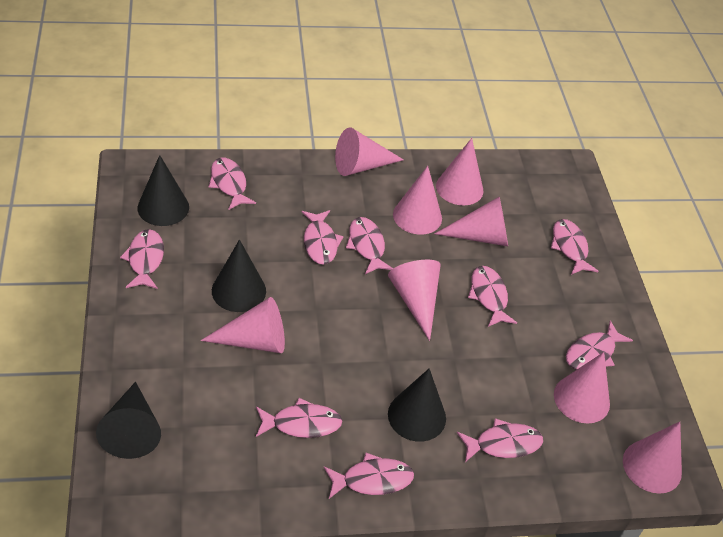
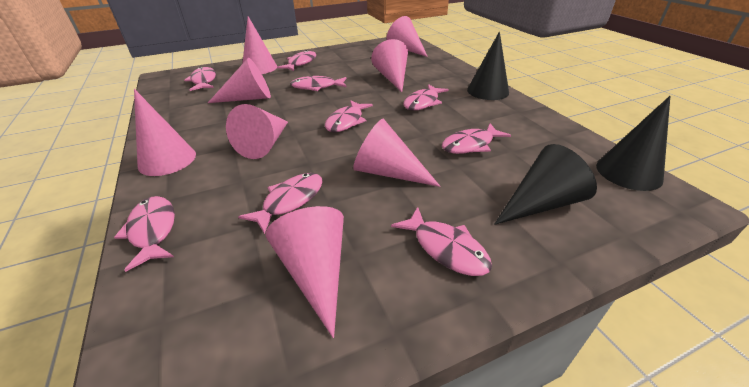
black cone: 4 -> 3
pink fish: 10 -> 9

